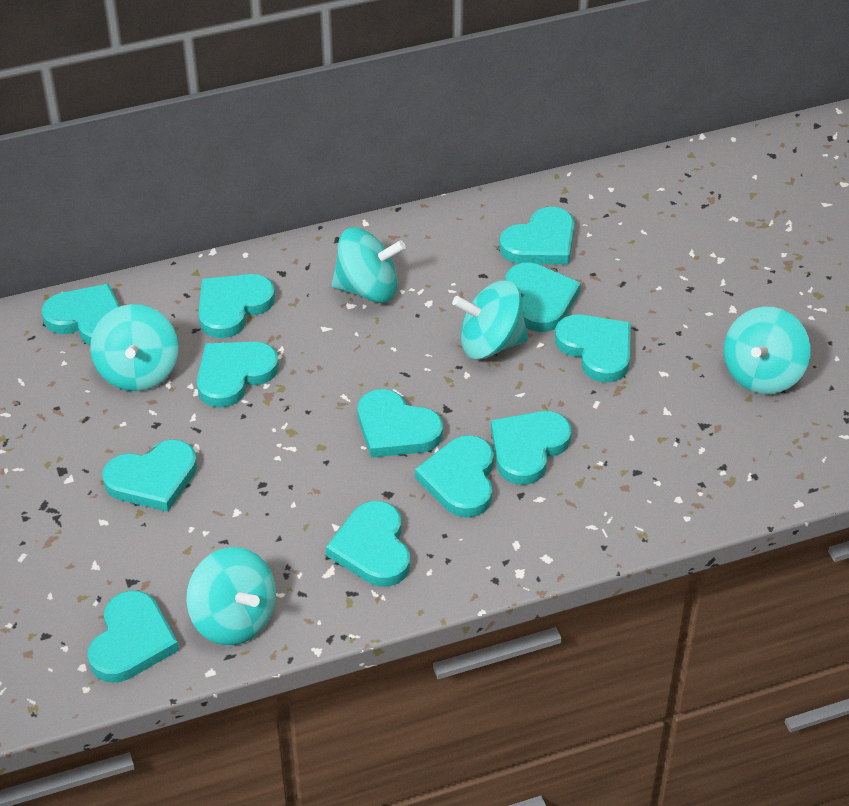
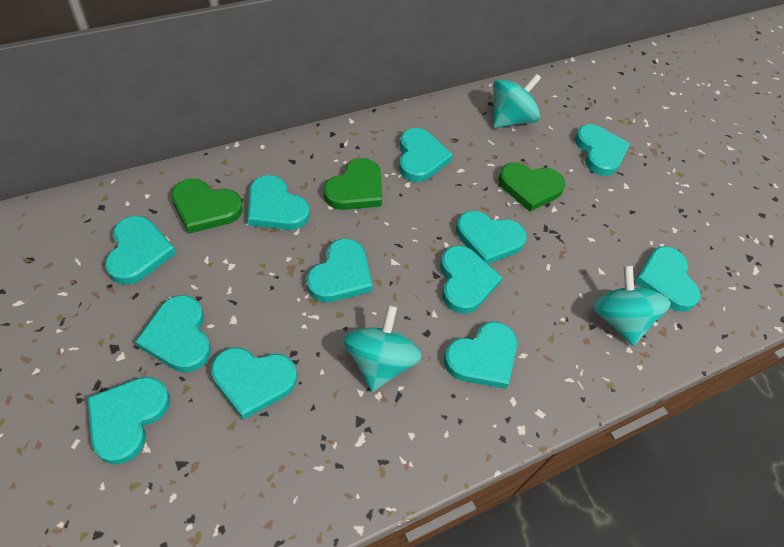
green heart: 0 -> 3
turquoise spinning top: 5 -> 3

